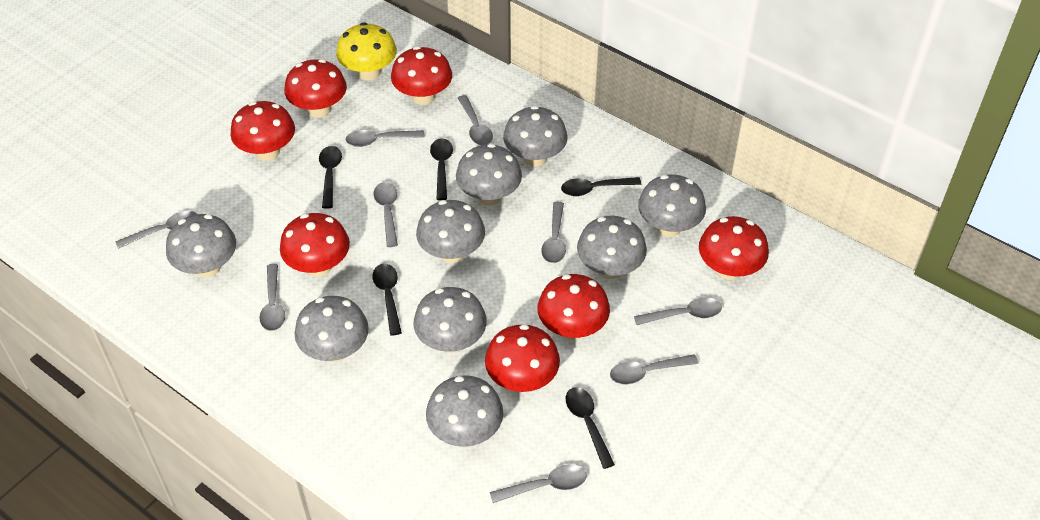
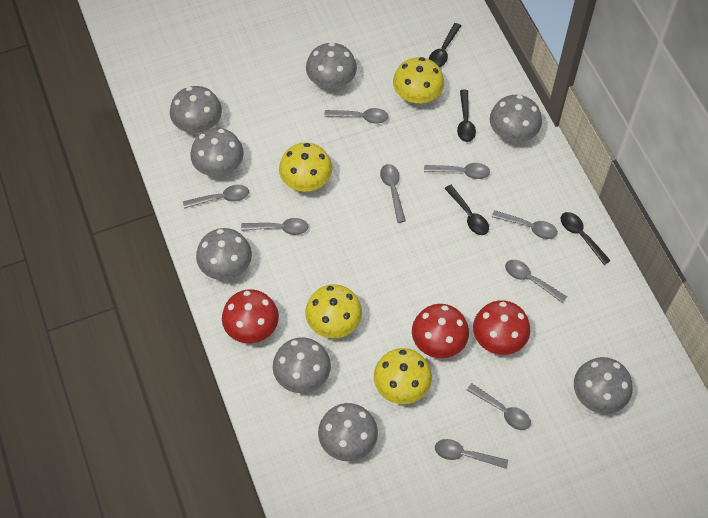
black spoon: 5 -> 4
grey mushroom: 9 -> 8
red mushroom: 7 -> 3
yellow mushroom: 1 -> 4

